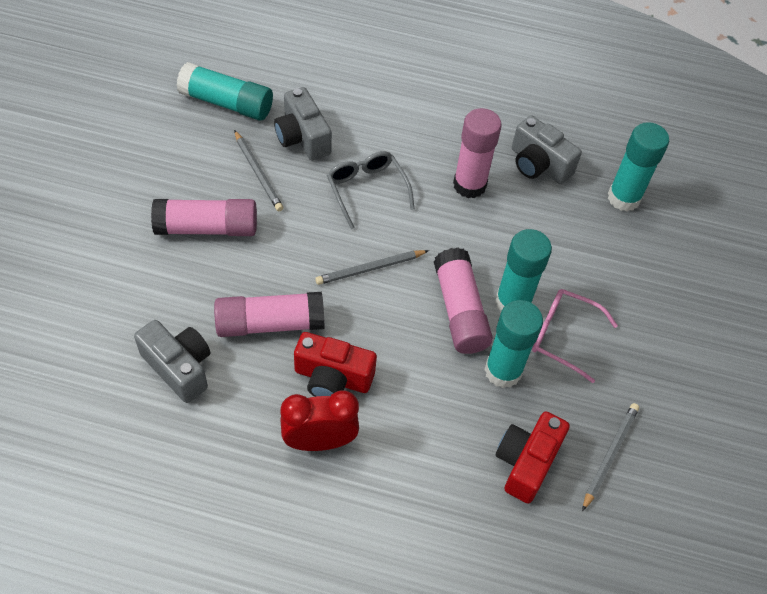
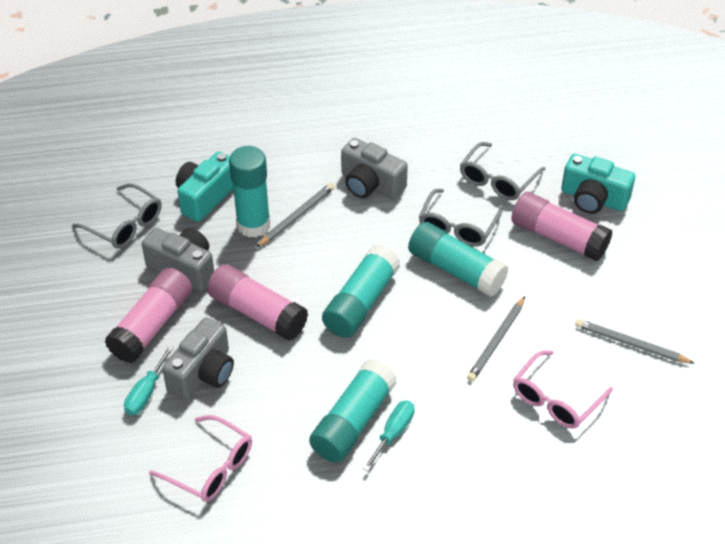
grey glasses: 1 -> 3
pink glasses: 1 -> 2
pink glue stick: 4 -> 3
red camera: 2 -> 0
red clock: 1 -> 0
turquoise camera: 0 -> 2
turquoise screwdriver: 0 -> 2

